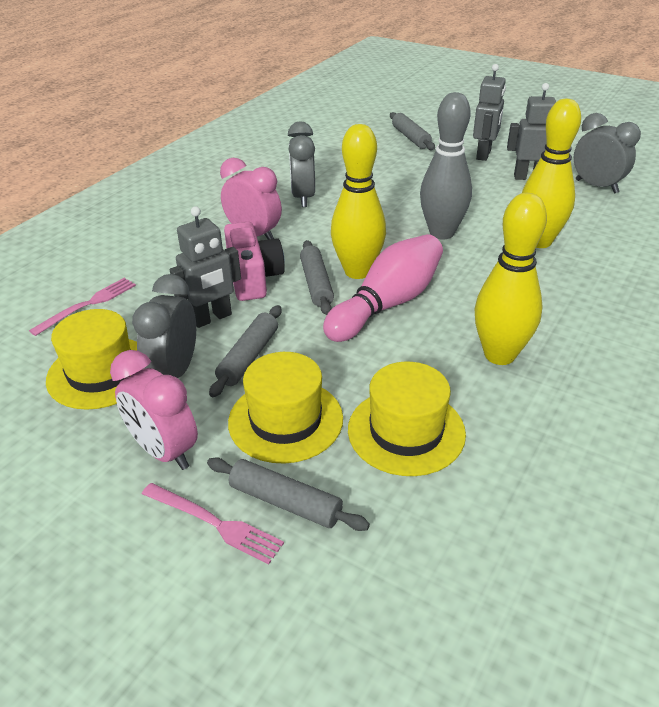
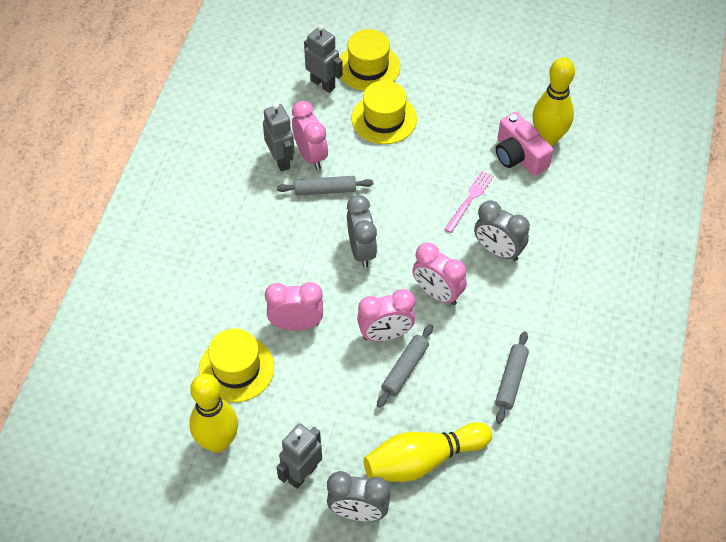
grey bowling pin: 1 -> 0
grey rolling pin: 4 -> 3
pink bowling pin: 1 -> 0
pink clock: 2 -> 4
pink fork: 2 -> 1

